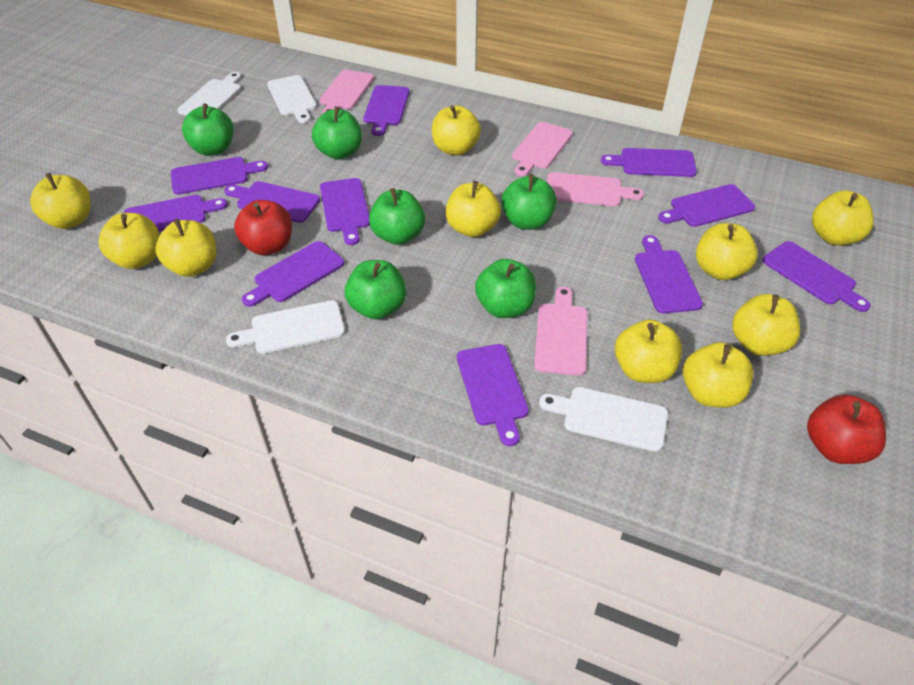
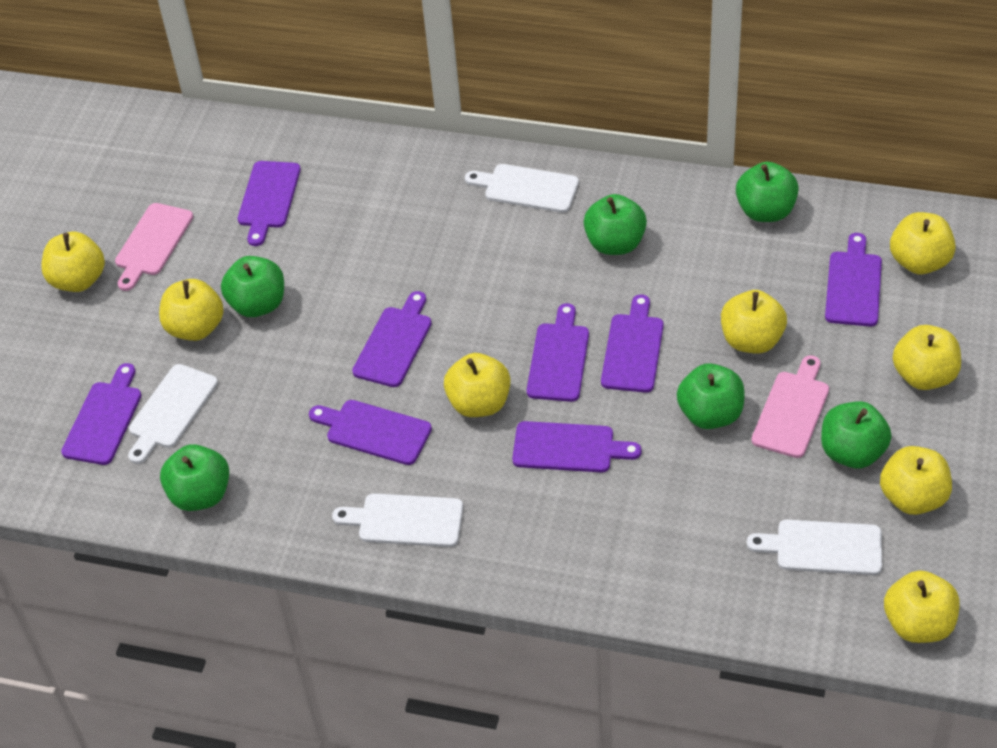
pink cutting board: 4 -> 2
purple cutting board: 11 -> 8
red apple: 2 -> 0
yellow apple: 10 -> 8

